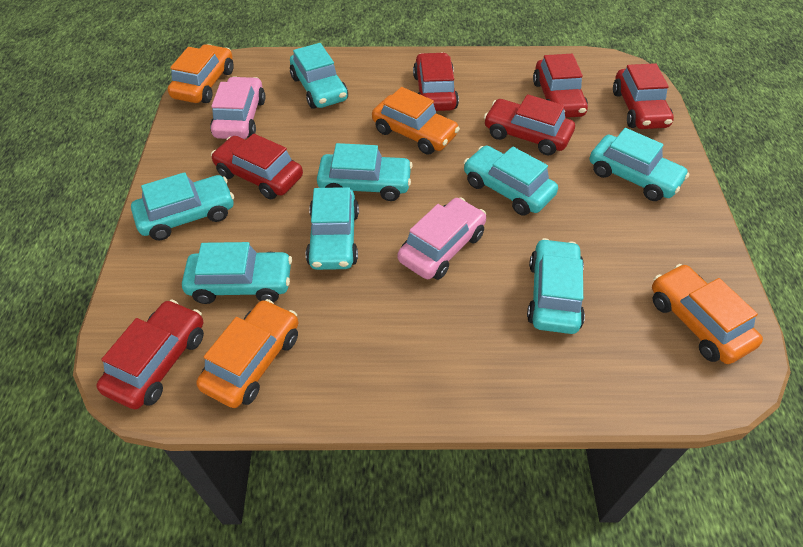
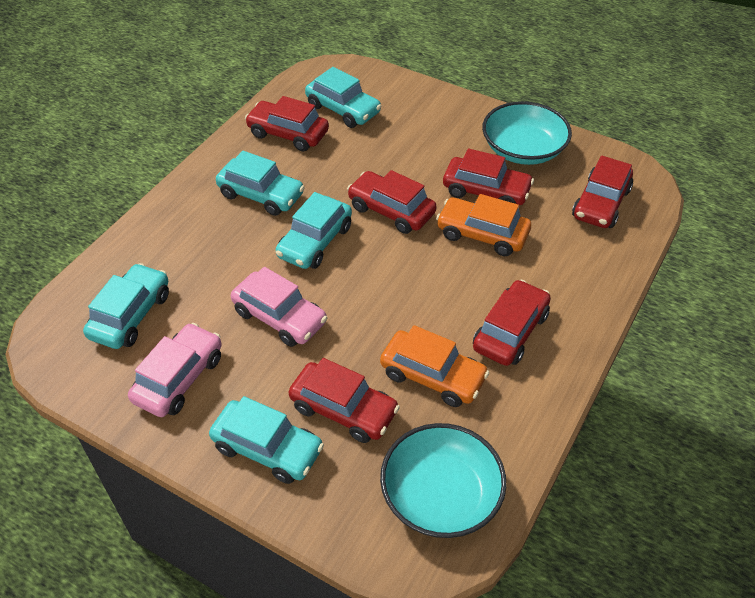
orange car: 4 -> 2
turquoise bowl: 0 -> 2
turquoise car: 8 -> 5

